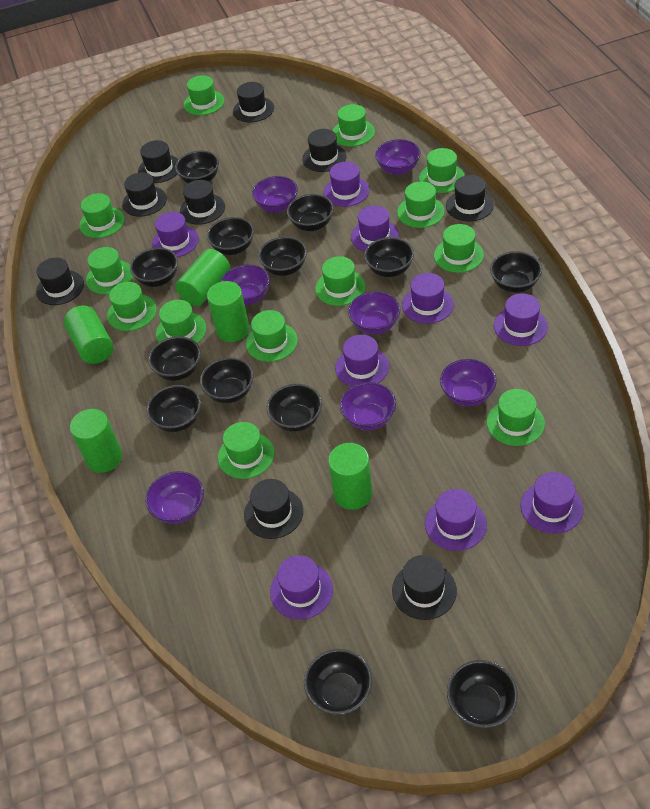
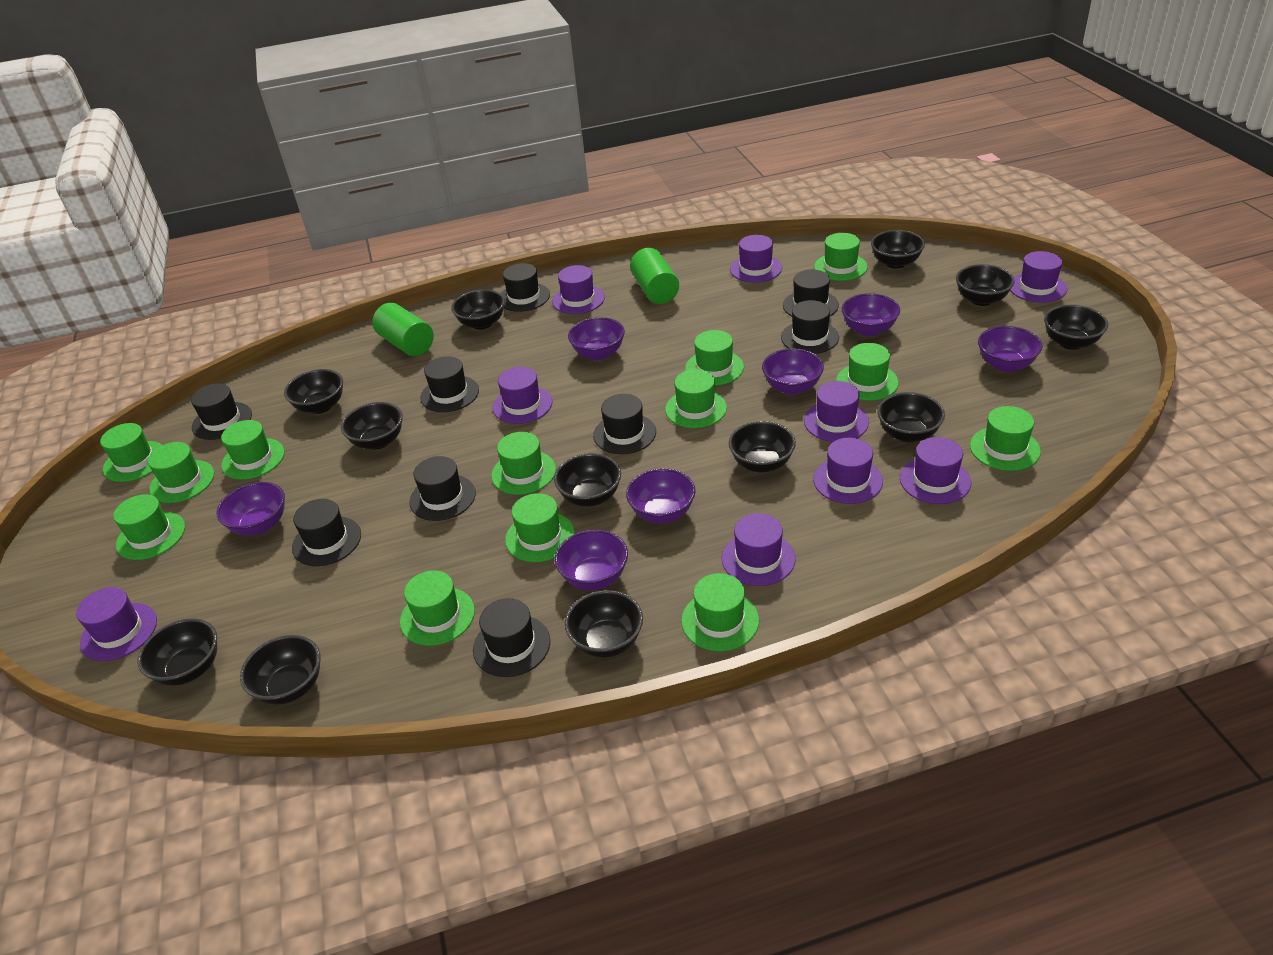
black bowl: 13 -> 12
green cylinder: 5 -> 2

